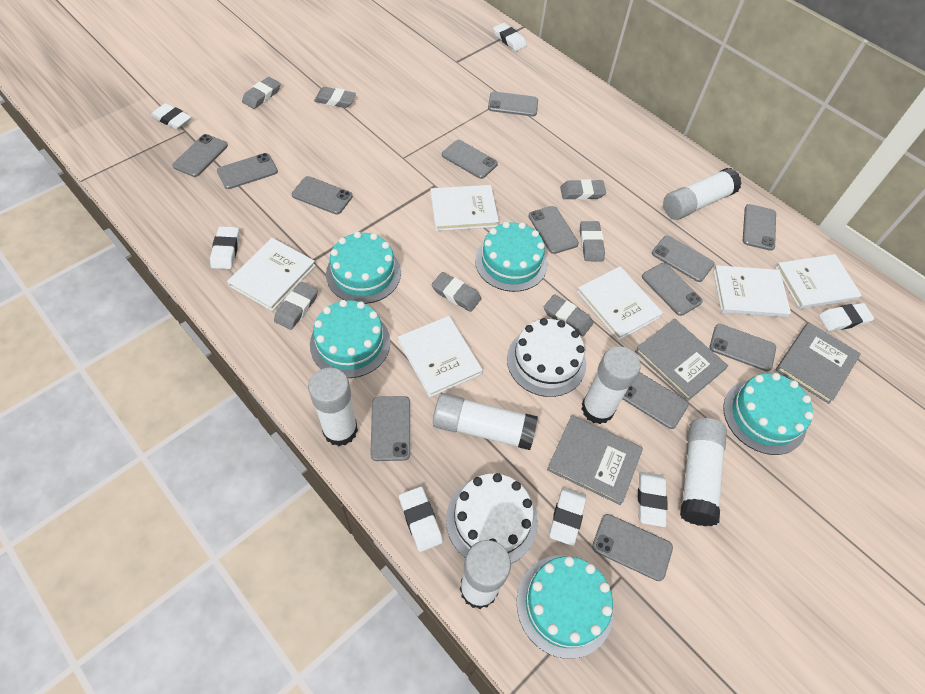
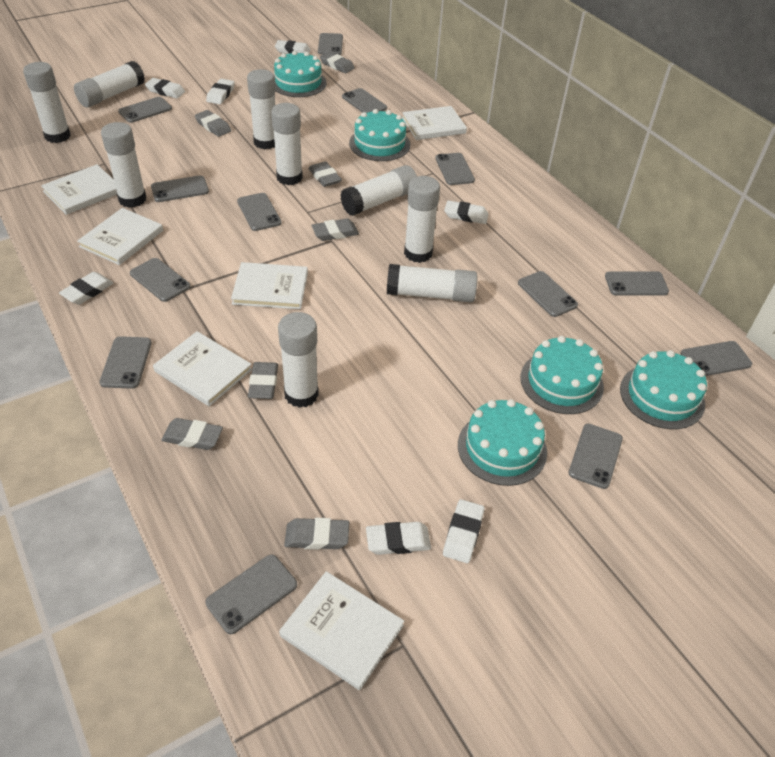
grey book: 3 -> 0
white cake: 2 -> 0
white glue stick: 6 -> 9

